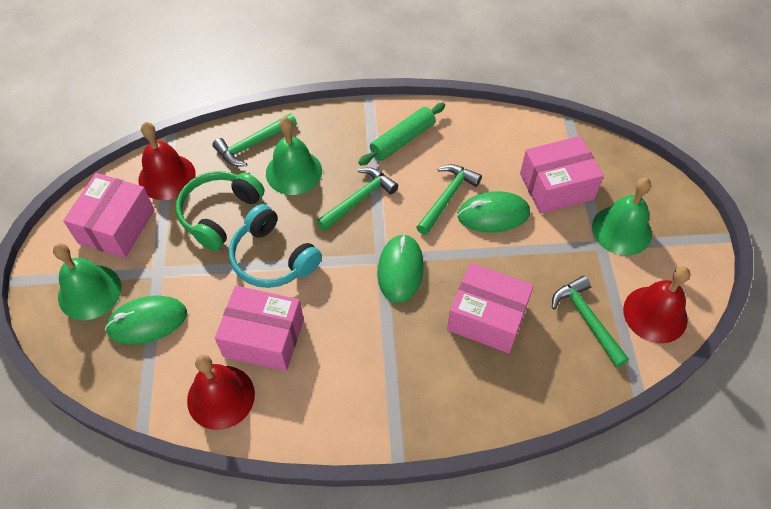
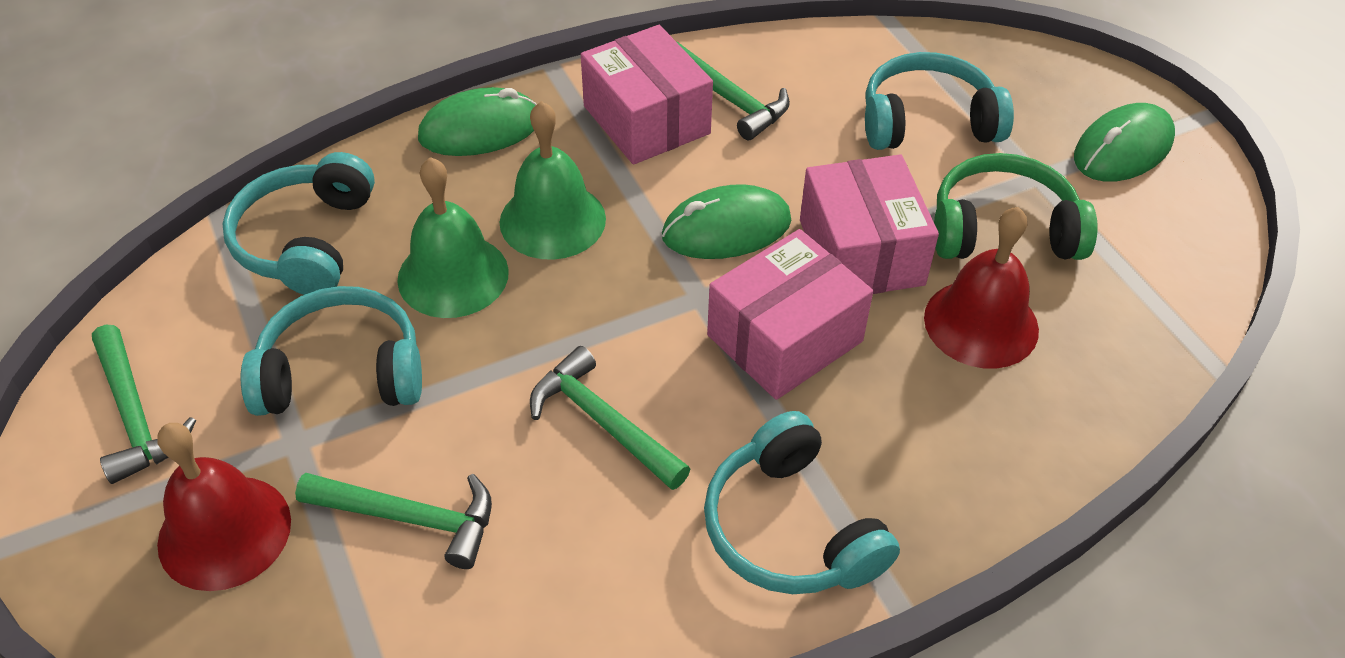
green bell: 3 -> 2
green rolling pin: 1 -> 0
pink box: 4 -> 3
red bell: 3 -> 2
turquoise headphones: 1 -> 4

